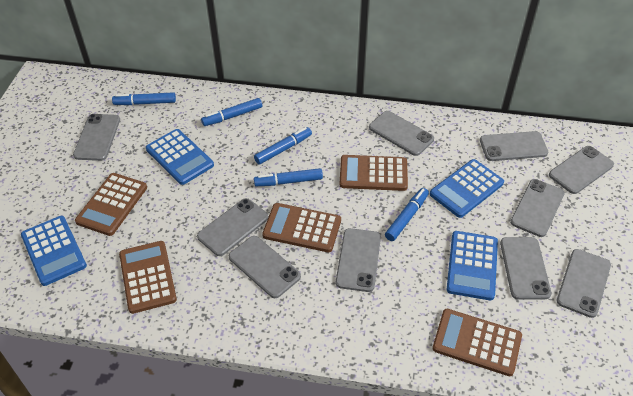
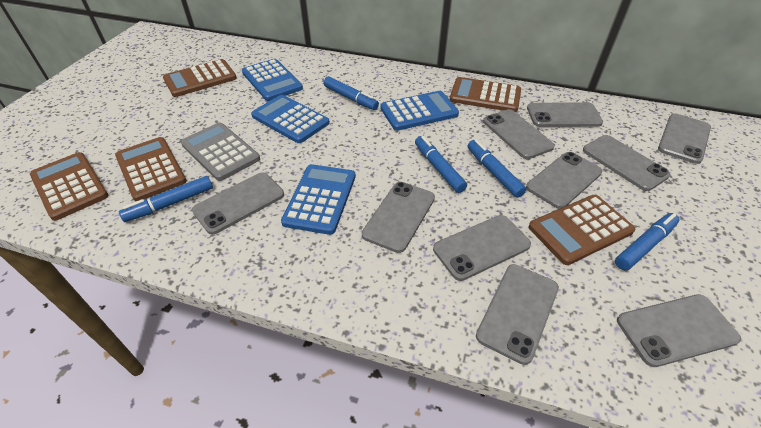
grey calculator: 0 -> 1

